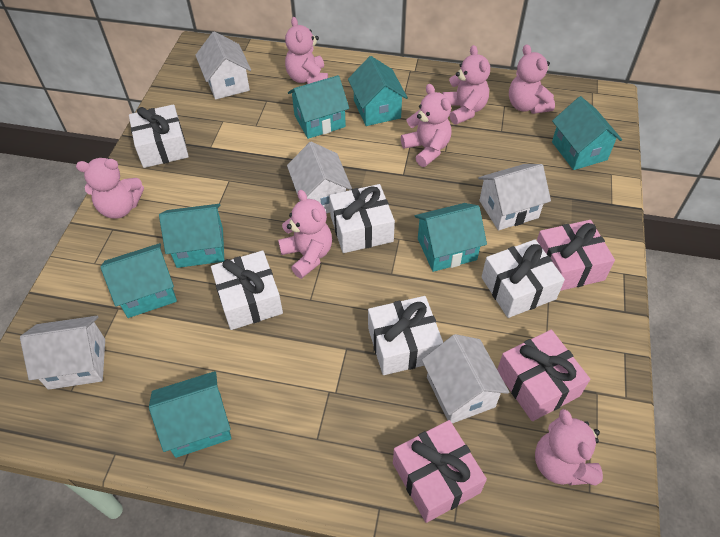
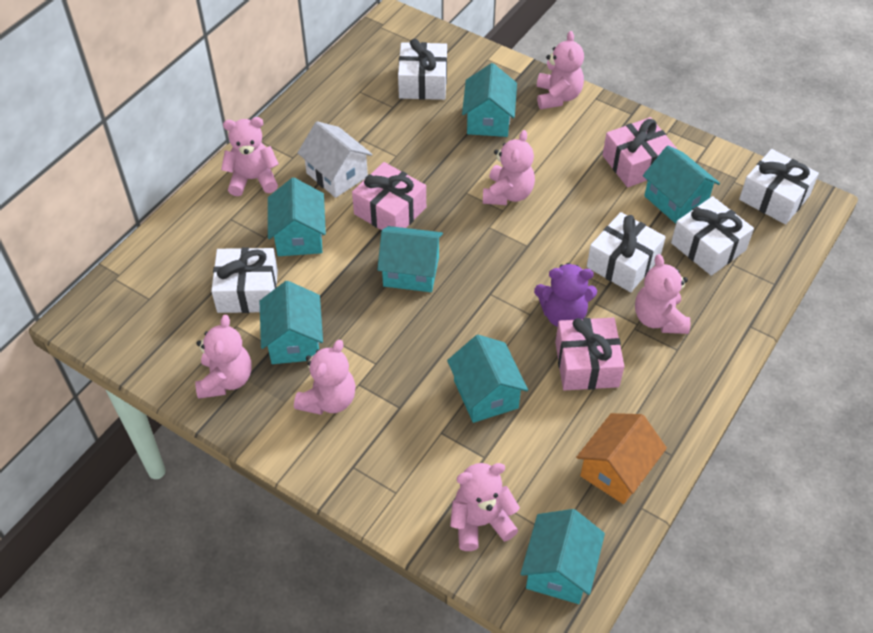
orange house: 0 -> 1
purple teddy bear: 0 -> 1
white house: 5 -> 1

